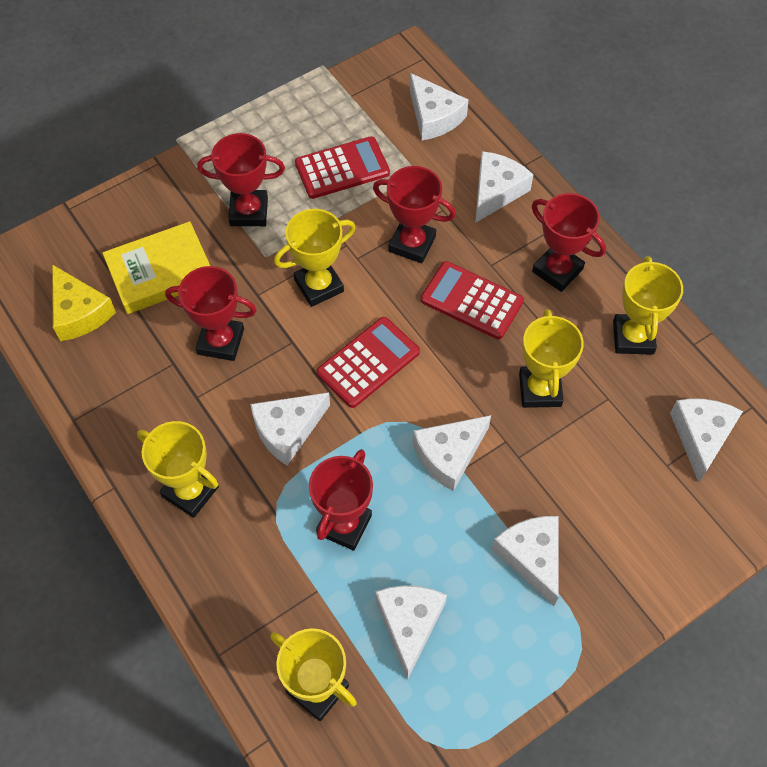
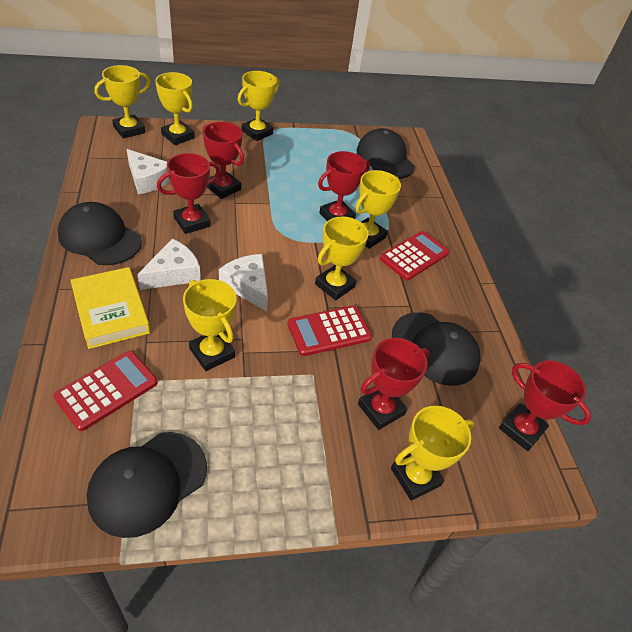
black cap: 0 -> 4
white cheese: 7 -> 3
yellow cheese: 1 -> 0
yellow trophy: 5 -> 7

